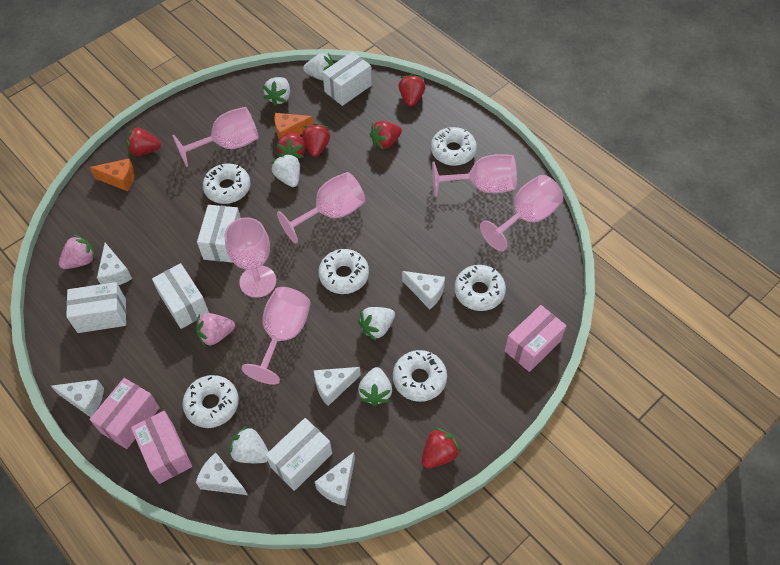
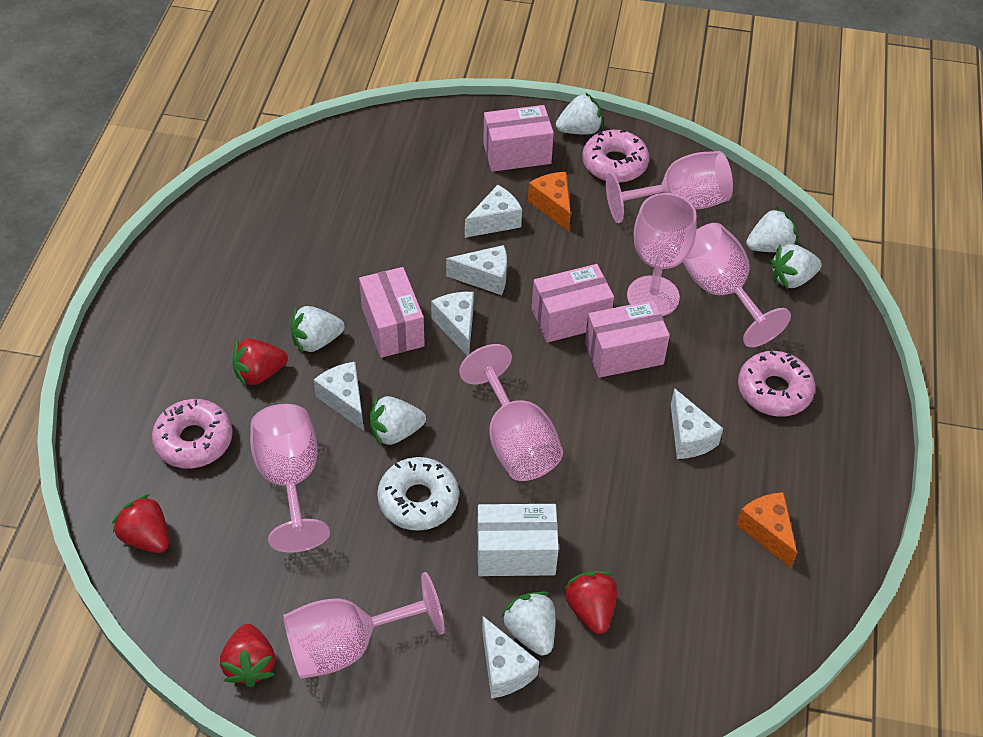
pink box: 3 -> 4
pink donut: 0 -> 3
pink strawberry: 2 -> 0
red strawberry: 6 -> 4
white box: 5 -> 1
white donut: 6 -> 1

